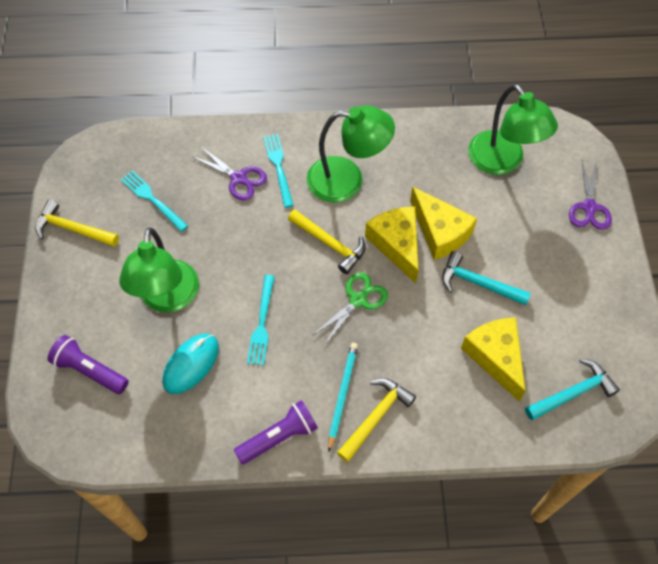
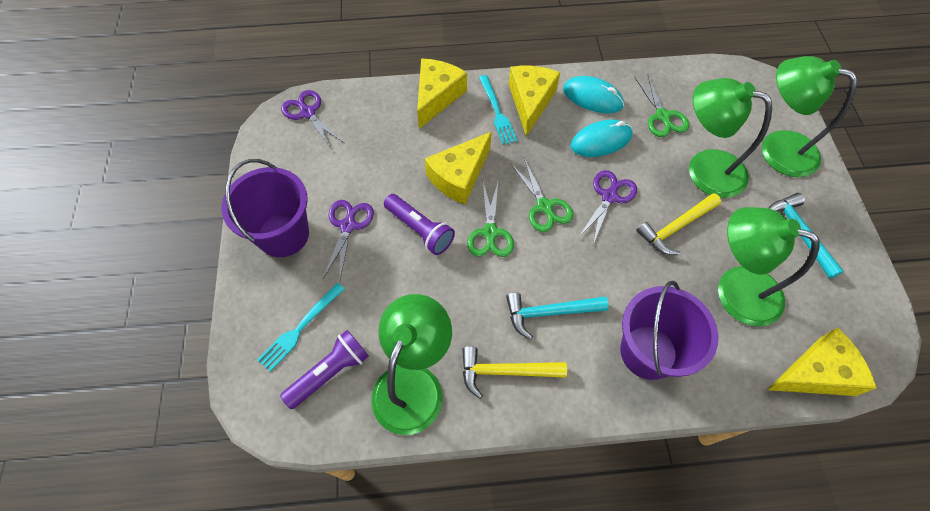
green lamp: 3 -> 4
green scissors: 1 -> 3
purple bucket: 0 -> 2
purple scissors: 2 -> 3
turquoise fork: 3 -> 2
turquoise mouse: 1 -> 2
turquoise pencil: 1 -> 0
yellow cheese: 3 -> 4
yellow hammer: 3 -> 2

